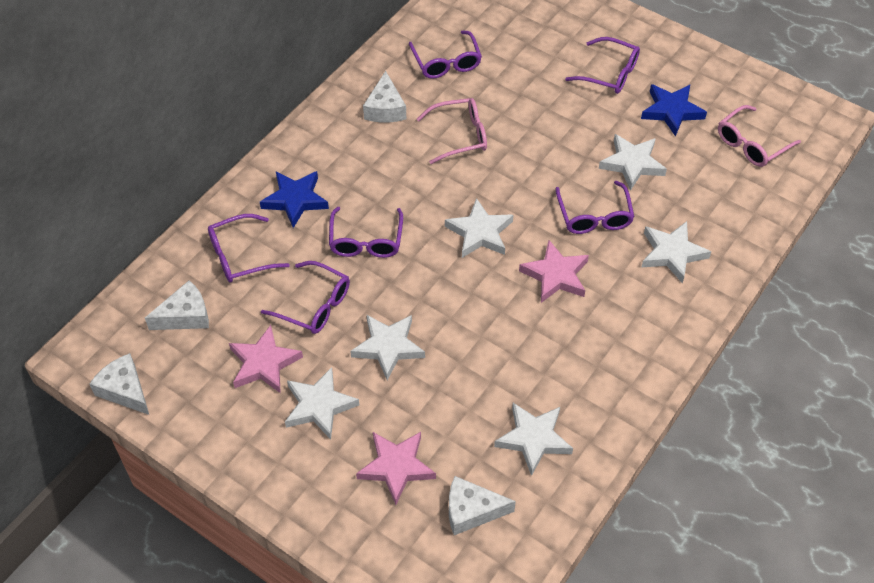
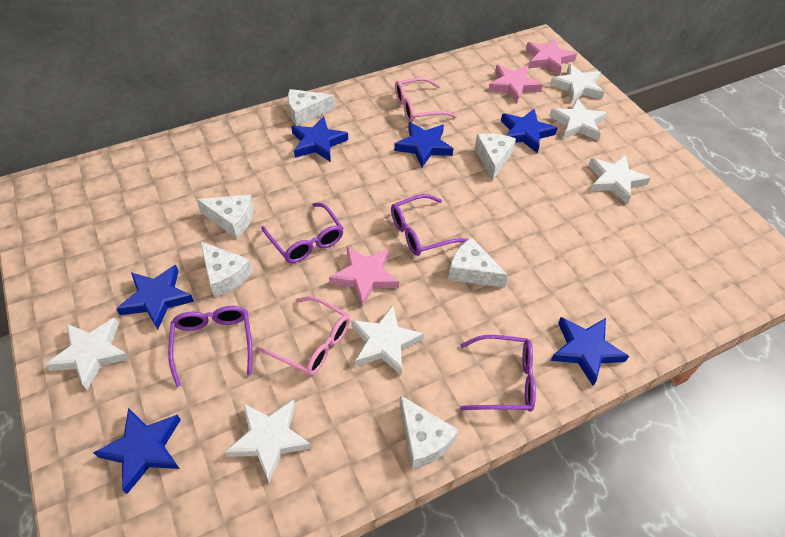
blue star: 2 -> 6
purple glasses: 6 -> 4
white cheese: 4 -> 6

